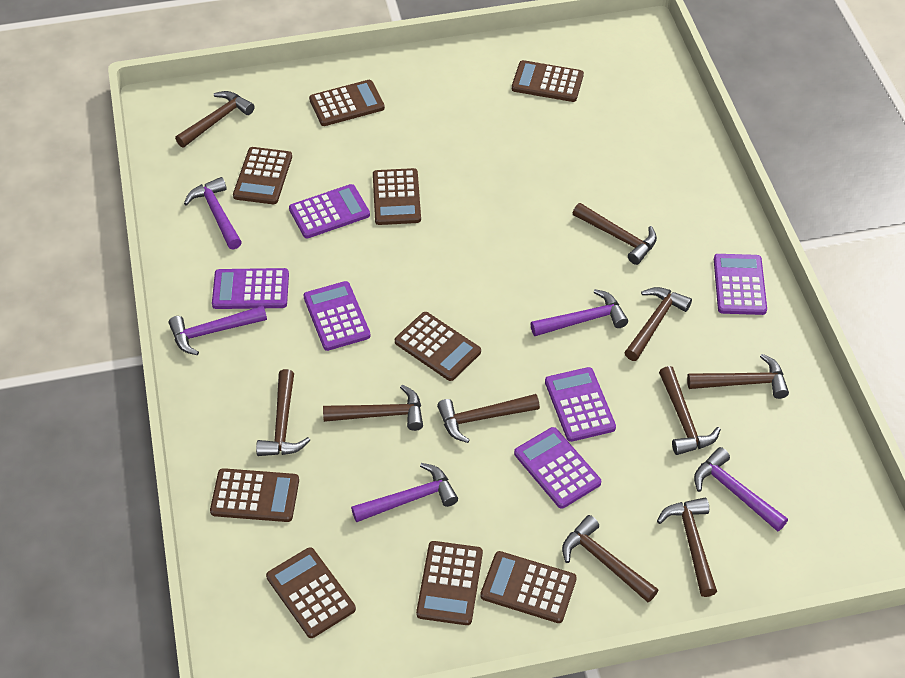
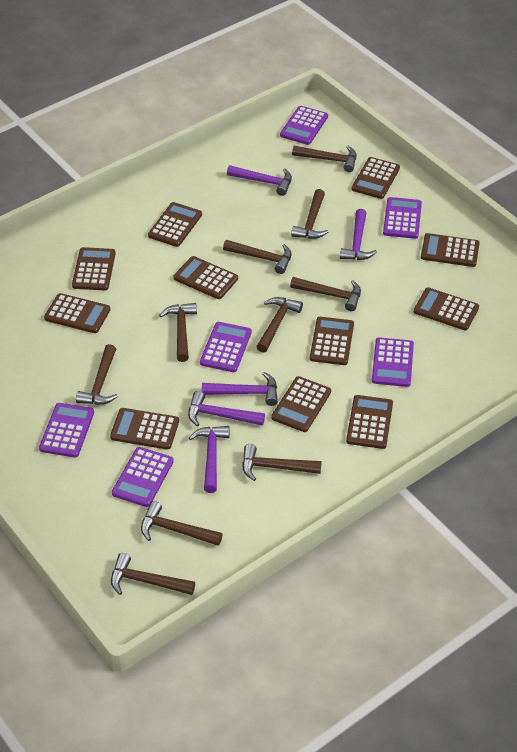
brown calculator: 9 -> 11

